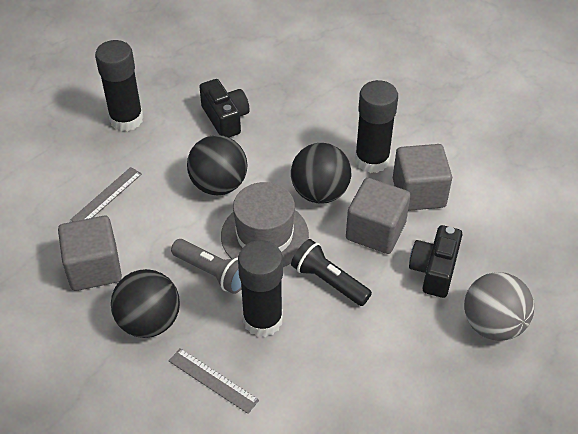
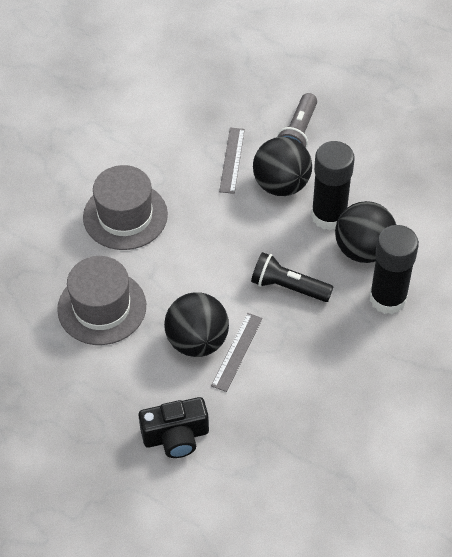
black camera: 2 -> 1
black glue stick: 3 -> 2
grey ball: 1 -> 0
grey cube: 3 -> 0
grey hat: 1 -> 2

